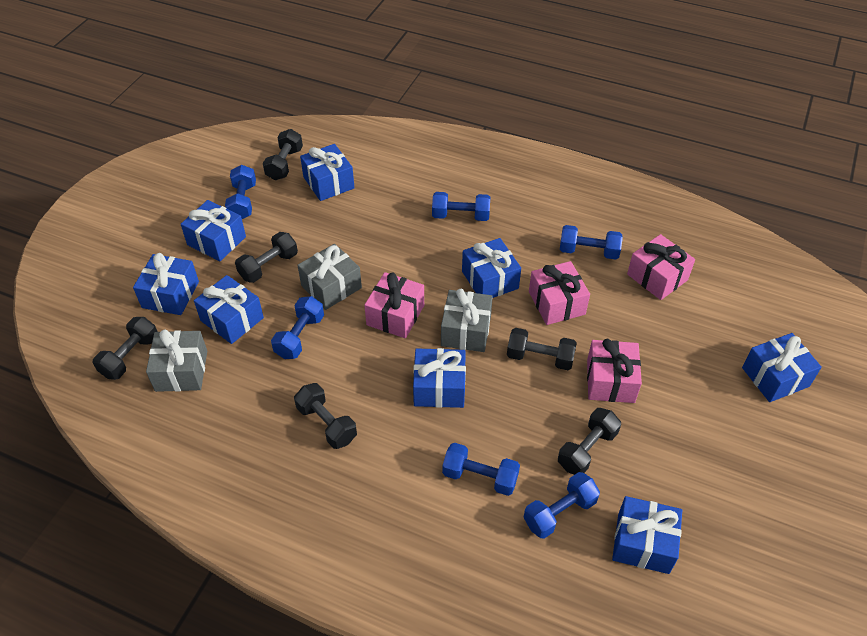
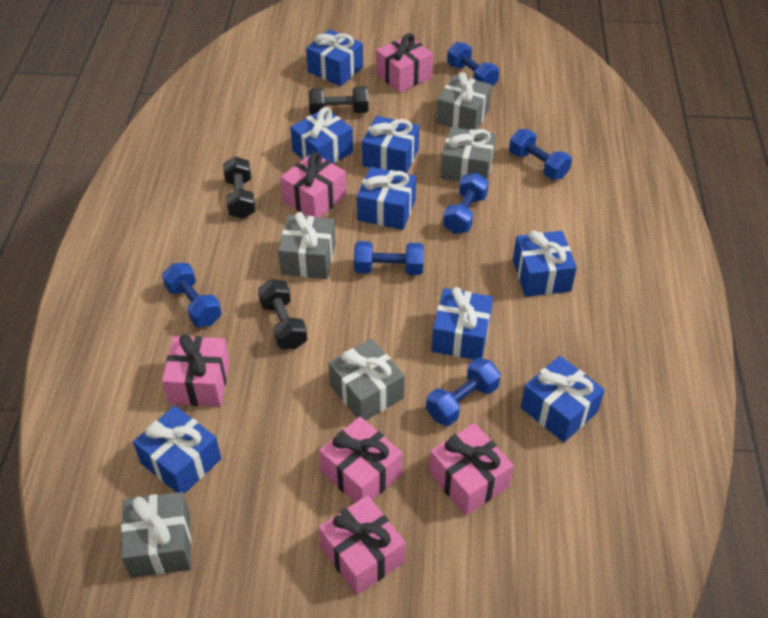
black dumbbell: 6 -> 3
grey gift: 3 -> 5
pink gift: 4 -> 6

